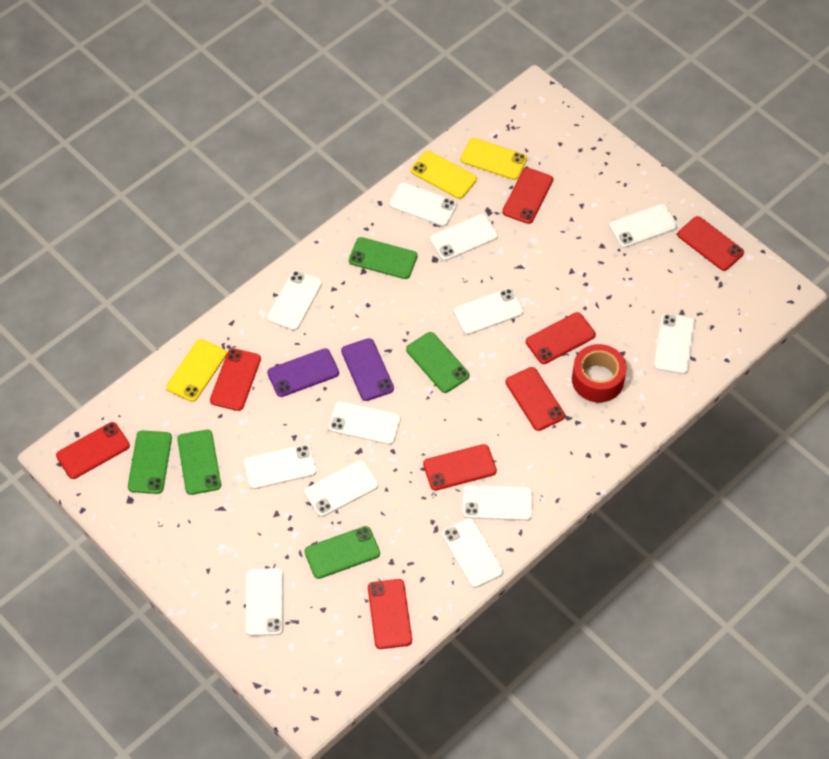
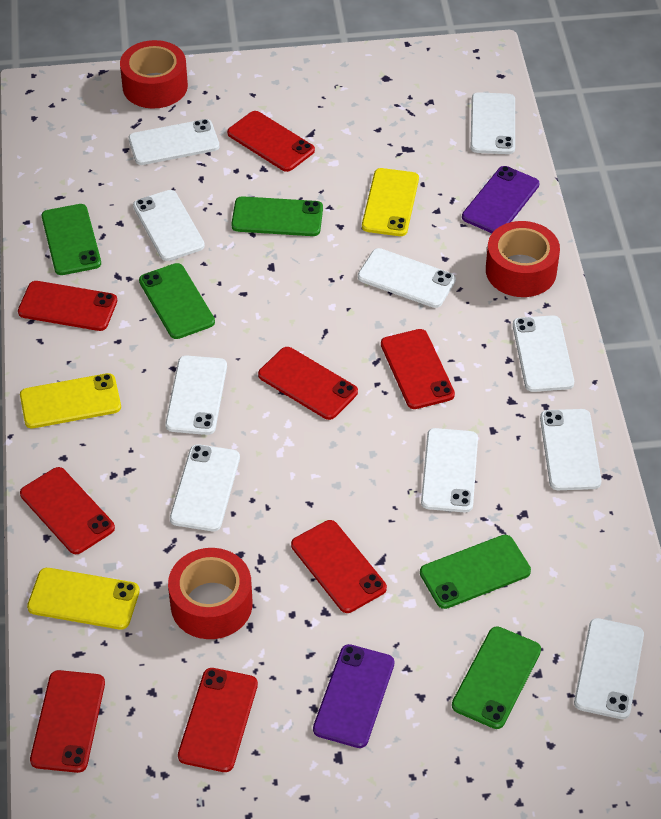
red tape: 1 -> 3
white phone: 12 -> 10

